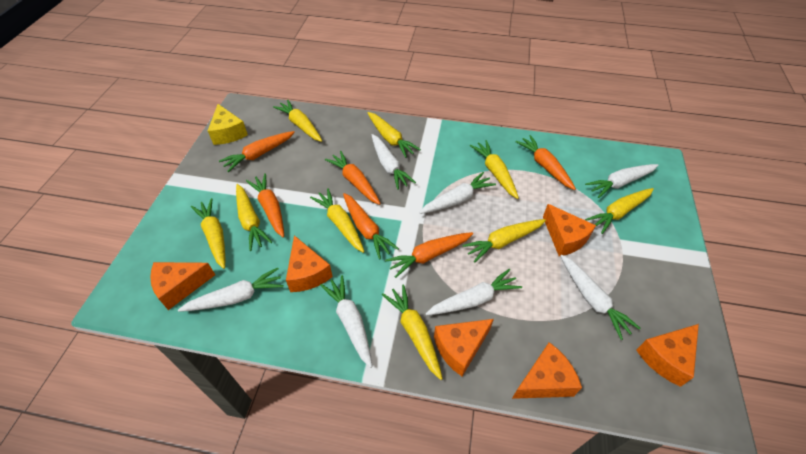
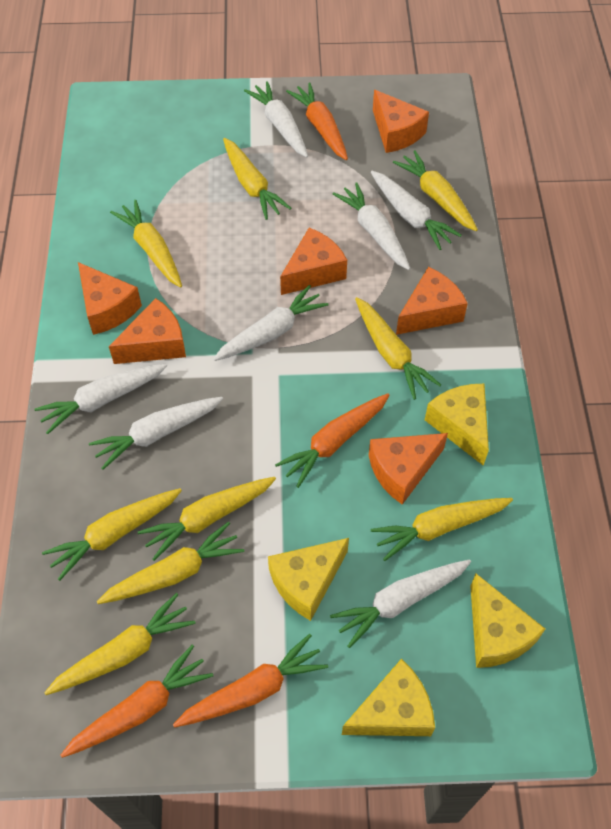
orange carrot: 6 -> 4
yellow cheese: 1 -> 4

